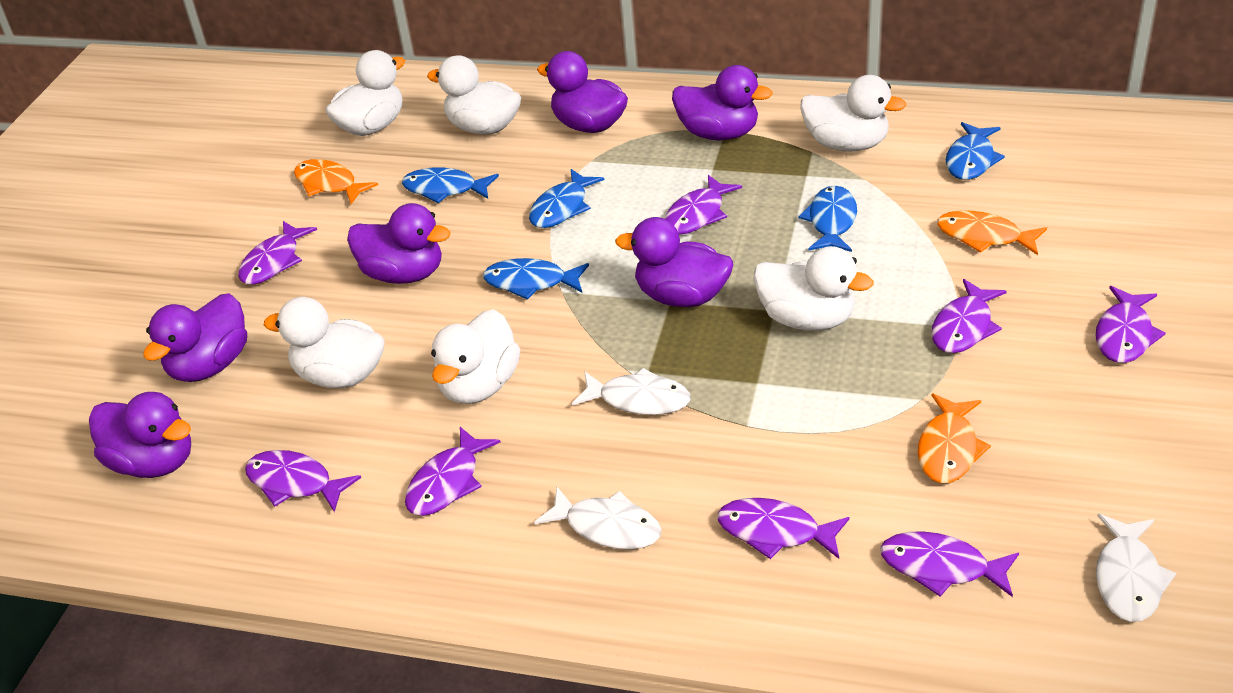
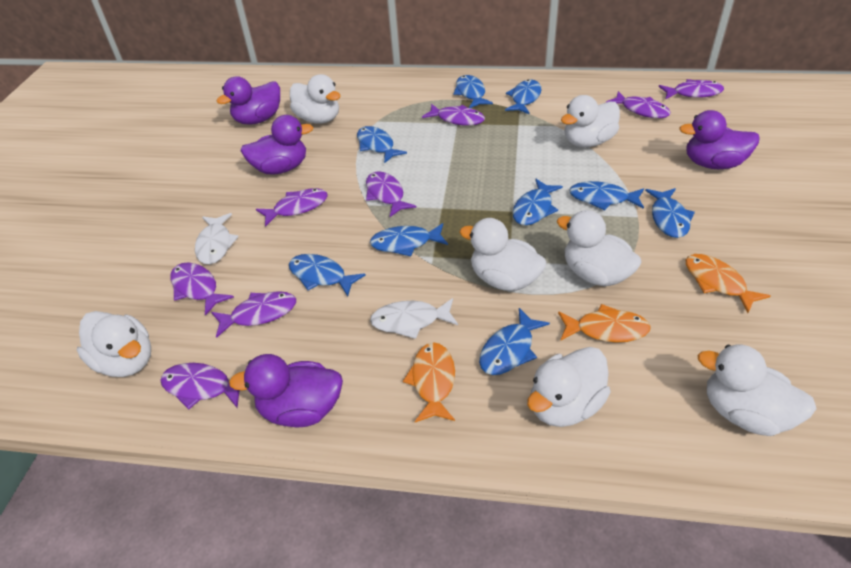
blue fish: 5 -> 9
purple duck: 6 -> 4
white duck: 6 -> 7
white fish: 3 -> 2

